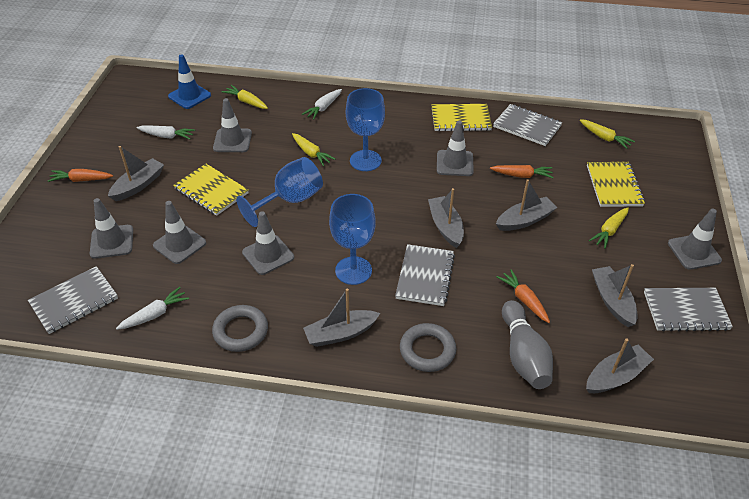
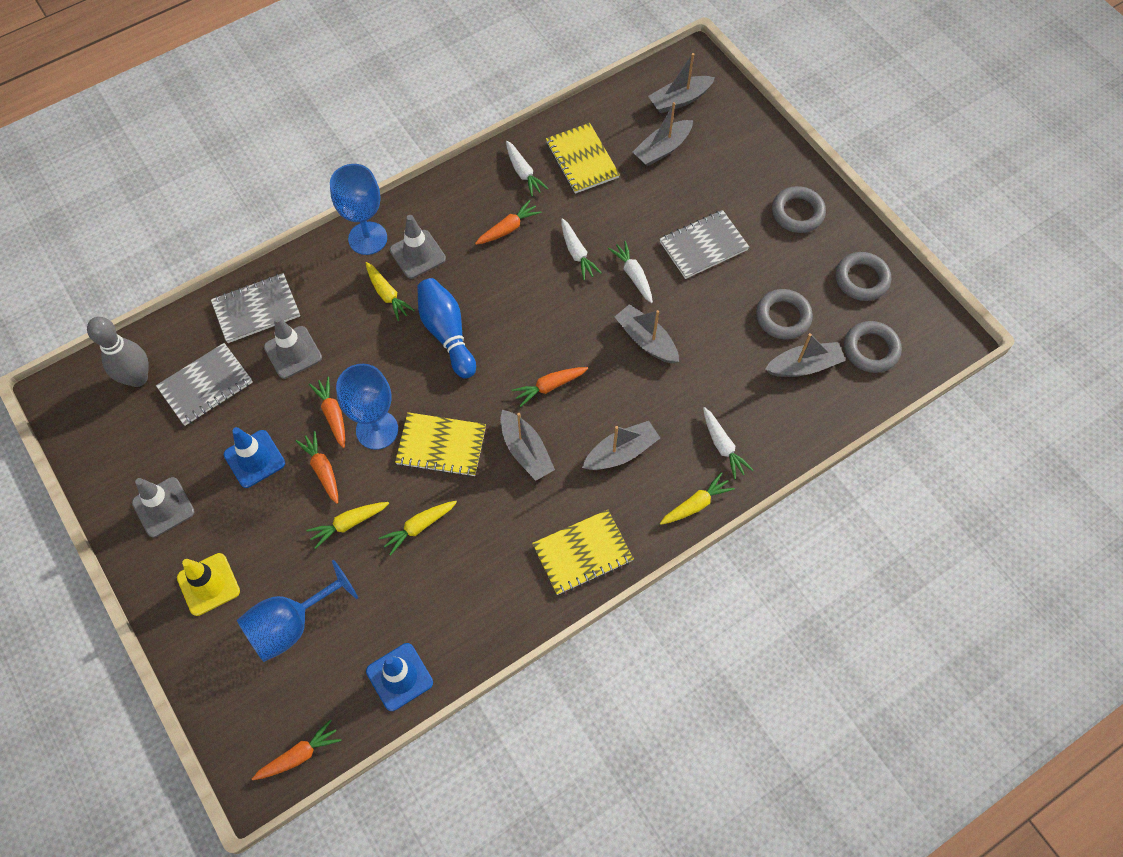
blue bowling pin: 0 -> 1
blue traffic cone: 1 -> 2
grey notebook: 4 -> 3
grey ring: 2 -> 4
grey traffic cone: 6 -> 3
orange carrot: 3 -> 5
white carrot: 3 -> 4
yellow traffic cone: 0 -> 1

